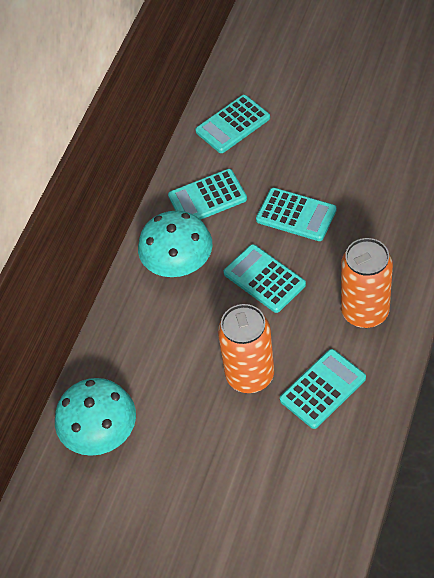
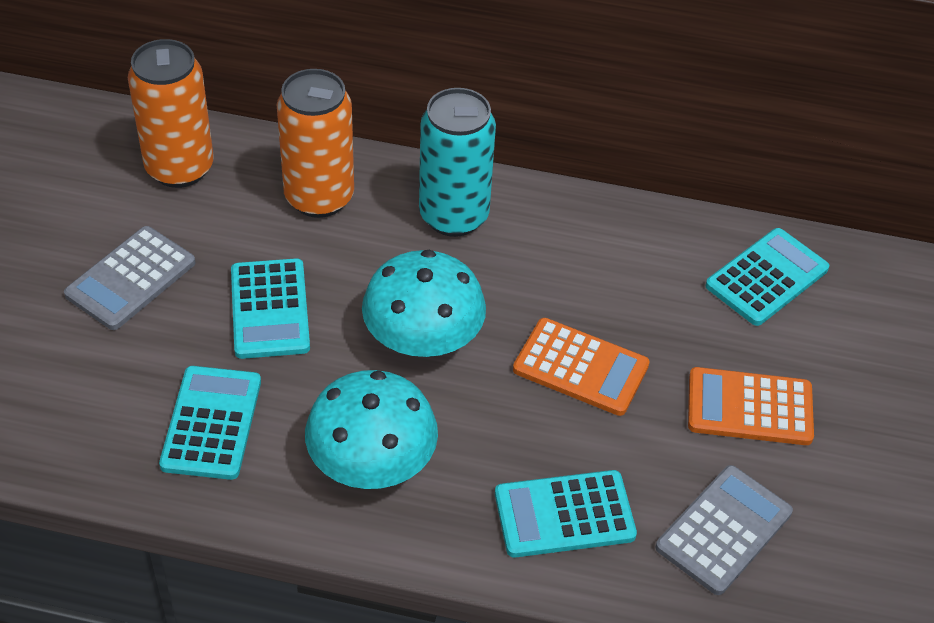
grey calculator: 0 -> 2
orange calculator: 0 -> 2
turquoise calculator: 5 -> 4
turquoise can: 0 -> 1

